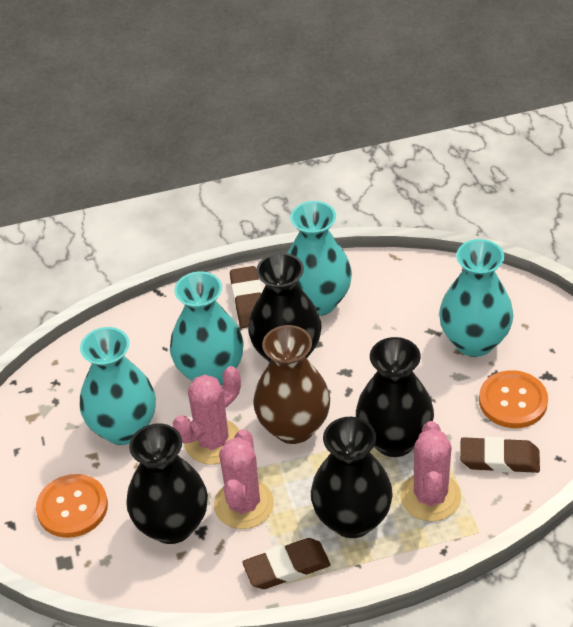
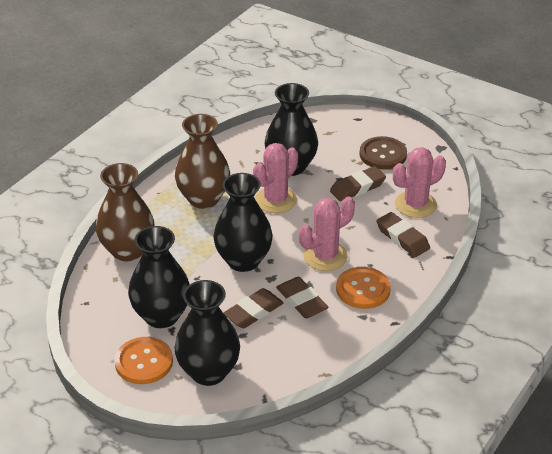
brown button: 0 -> 1
brown eraser: 3 -> 4
brown vase: 1 -> 2
turquoise vase: 4 -> 0

